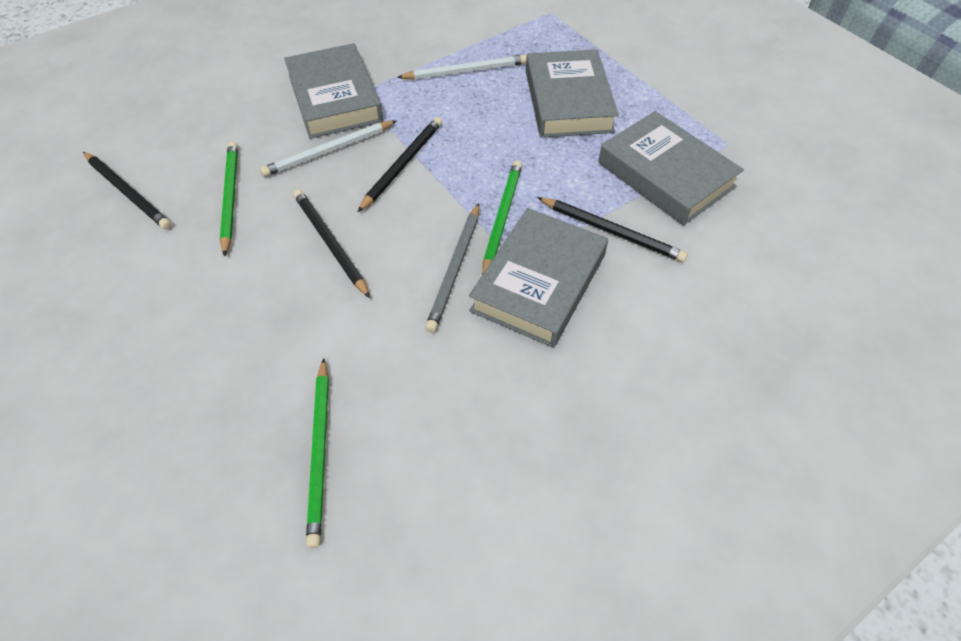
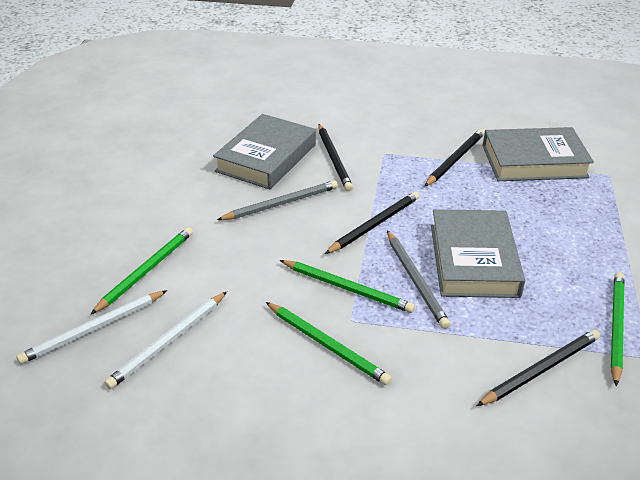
green pencil: 3 -> 4
grey book: 4 -> 3
grey pencil: 1 -> 2

